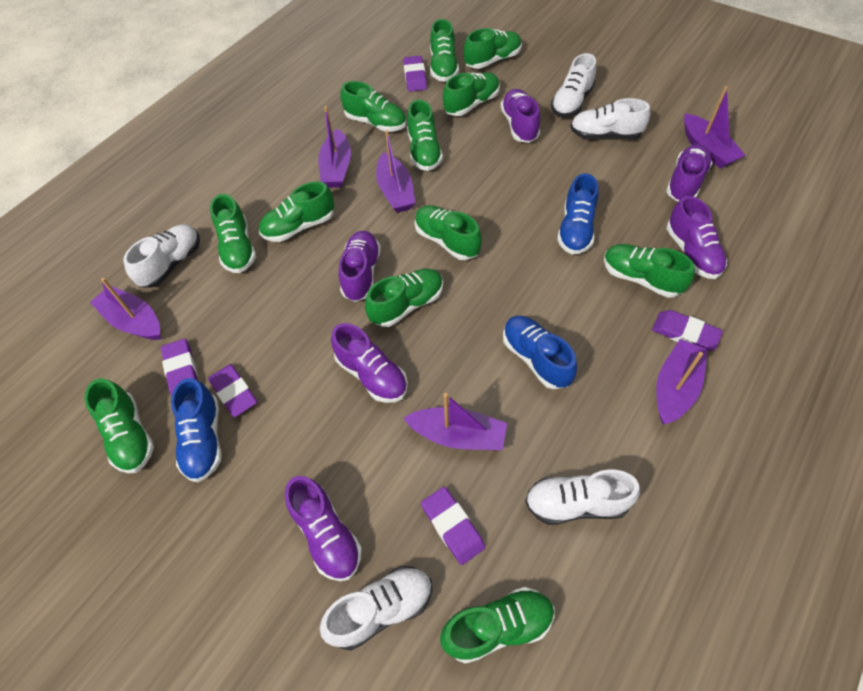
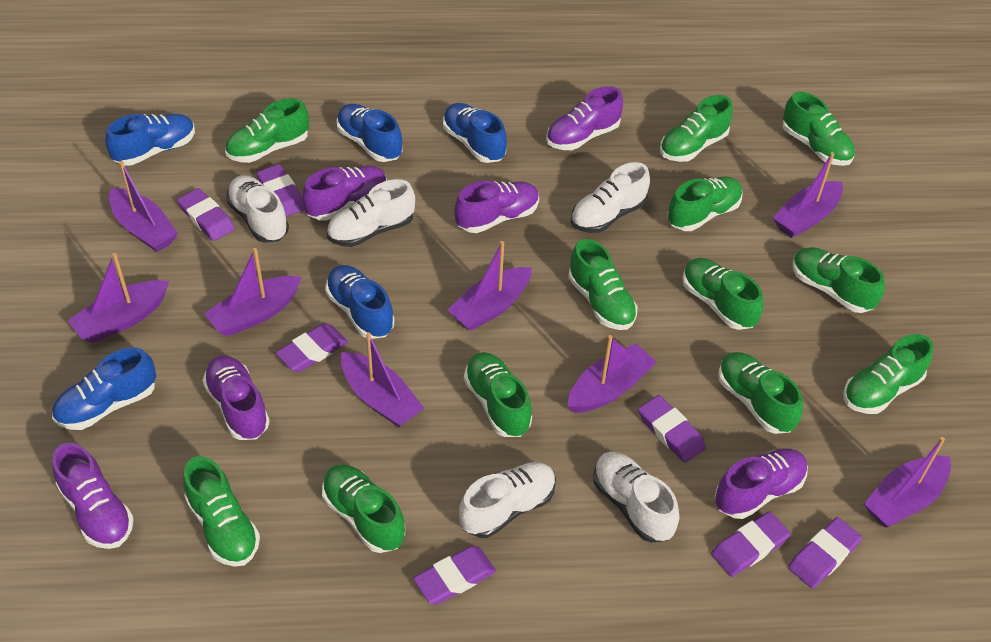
blue shoe: 3 -> 5
purple boat: 6 -> 8
purple eraser: 5 -> 7

